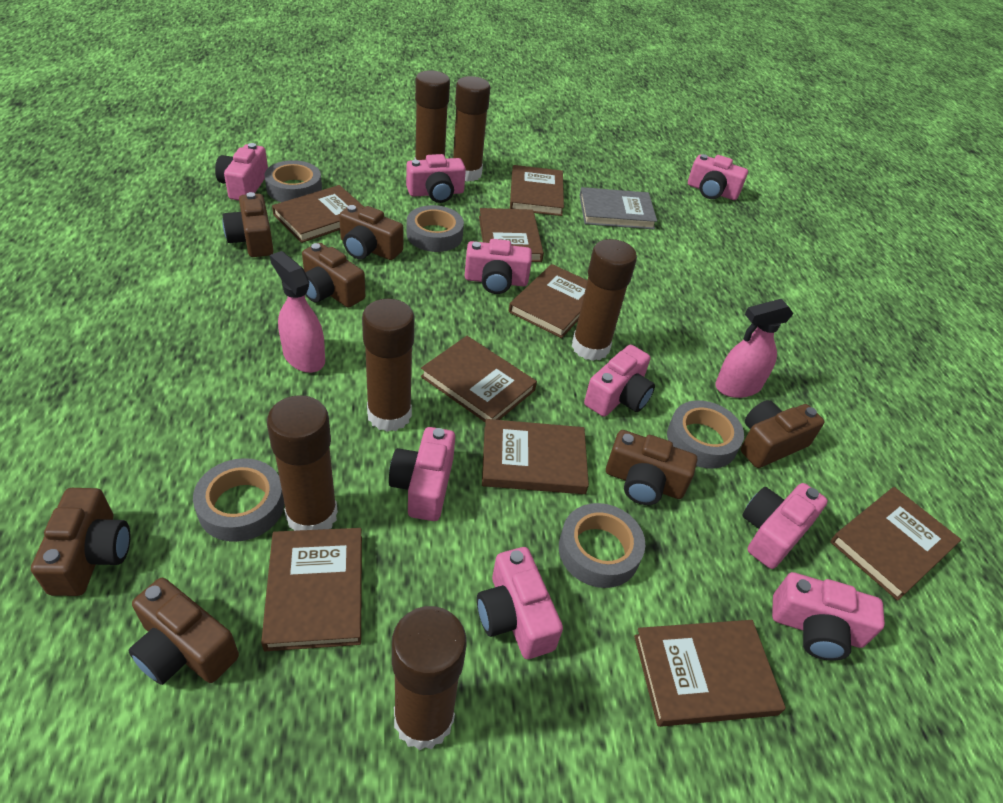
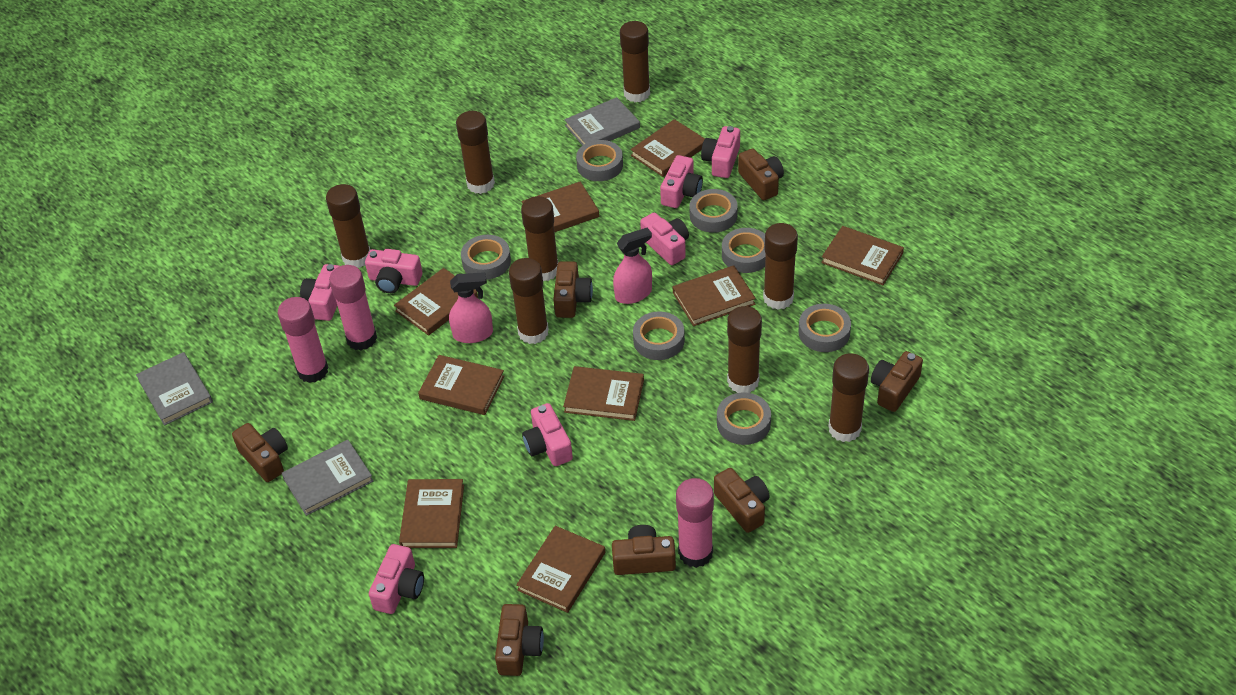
brown glue stick: 6 -> 8
grey book: 1 -> 3
grey tape: 5 -> 7
pink camera: 9 -> 7
pink glue stick: 0 -> 3

